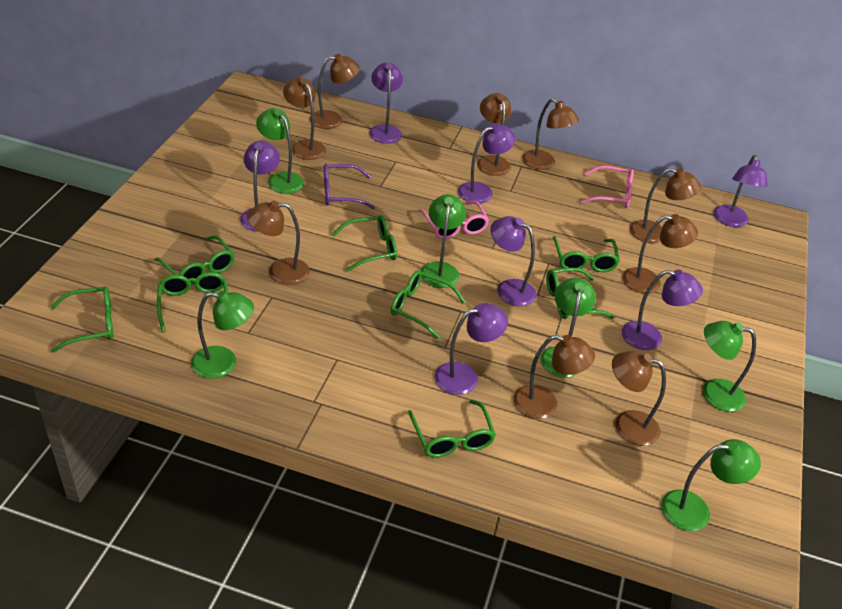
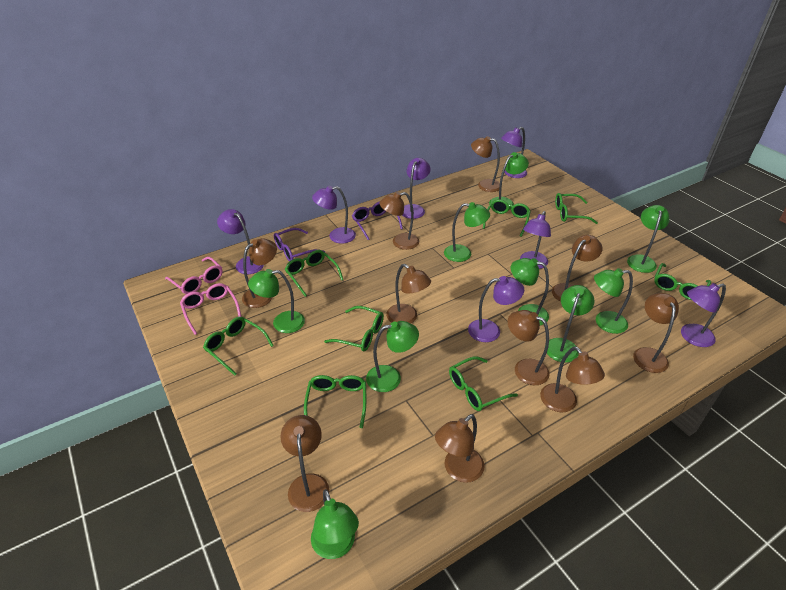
brown lamp: 9 -> 10
green lamp: 6 -> 9
purple glasses: 1 -> 2

